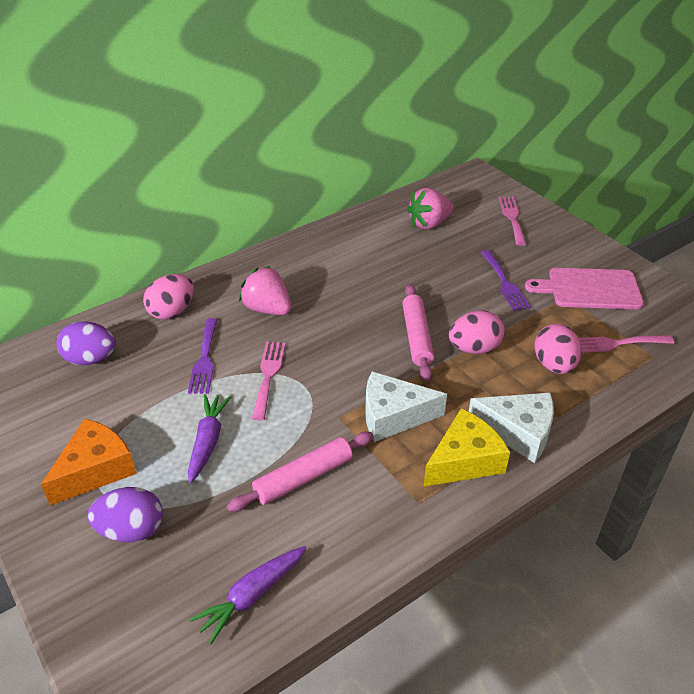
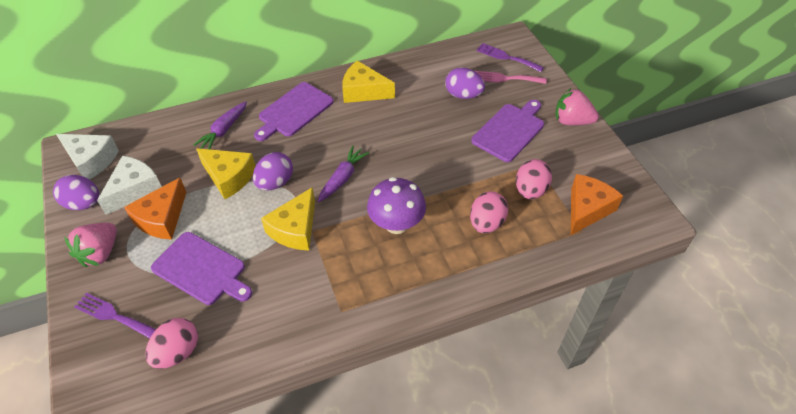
orange cheese: 1 -> 2
pink cutting board: 1 -> 0
pink fork: 3 -> 1
pink rolling pin: 2 -> 0
purple cutting board: 0 -> 3
purple egg: 2 -> 3
purple mushroom: 0 -> 1
yellow cheese: 1 -> 3

